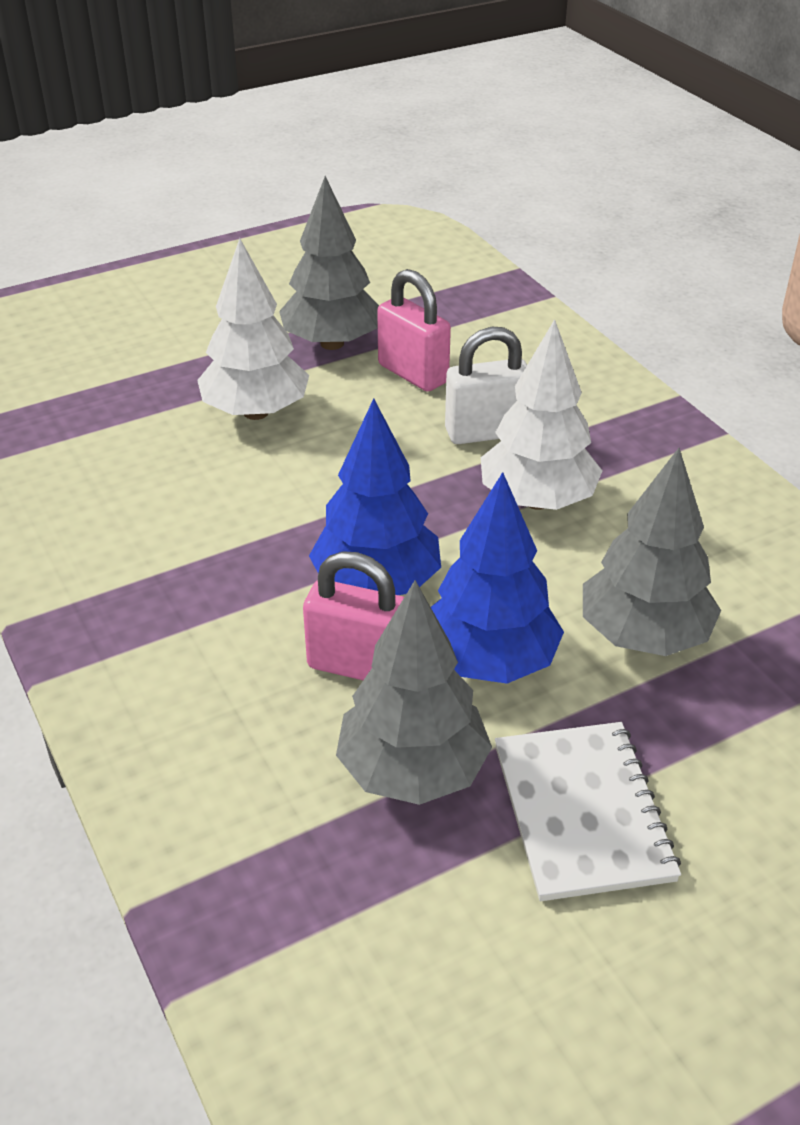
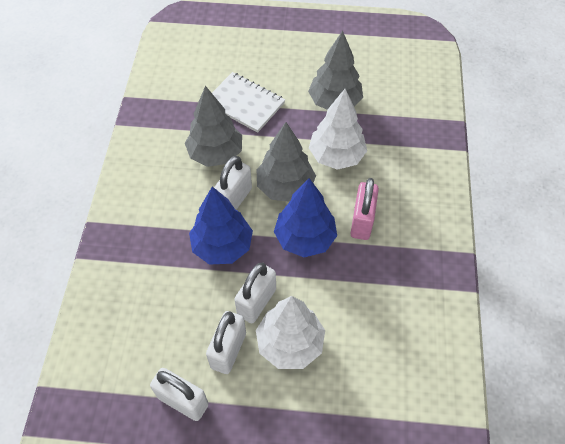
pink padlock: 2 -> 1
white padlock: 1 -> 4

